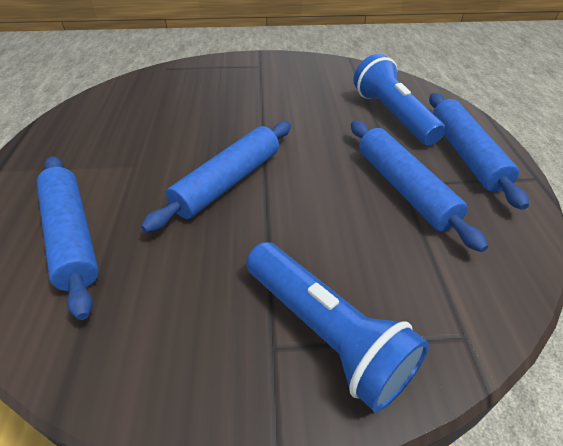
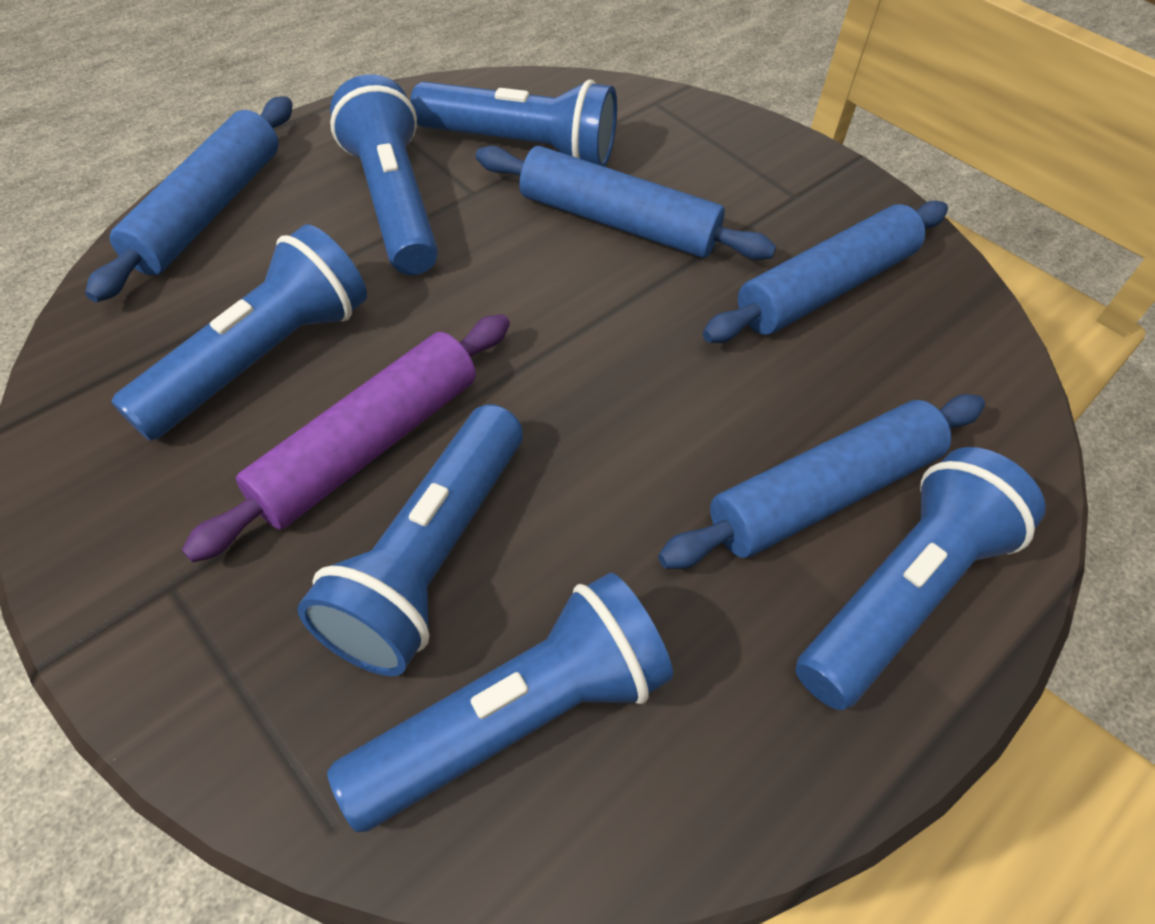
blue flashlight: 2 -> 6
purple rolling pin: 0 -> 1

